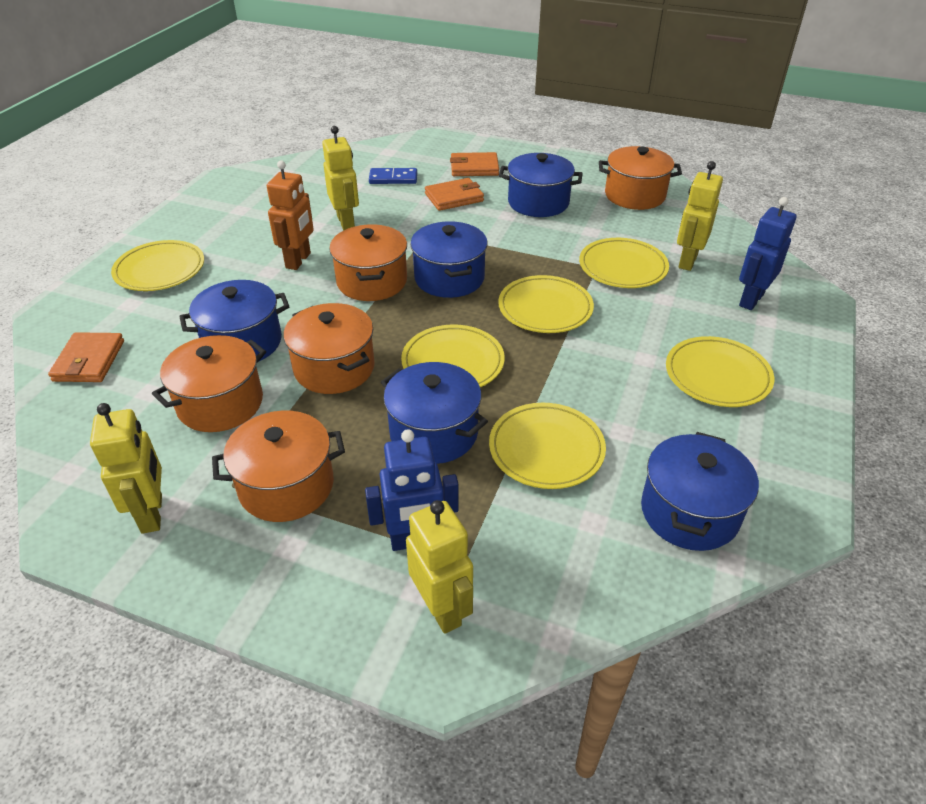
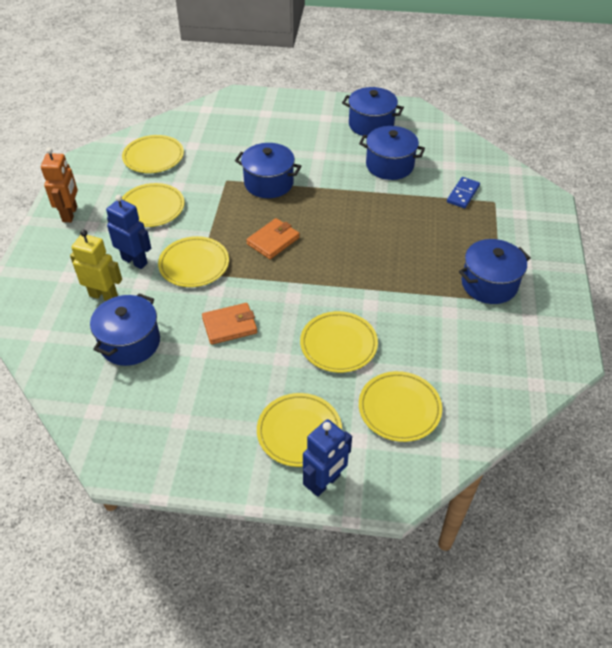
orange pot: 5 -> 0
orange wallet: 3 -> 2
yellow robot: 4 -> 1

